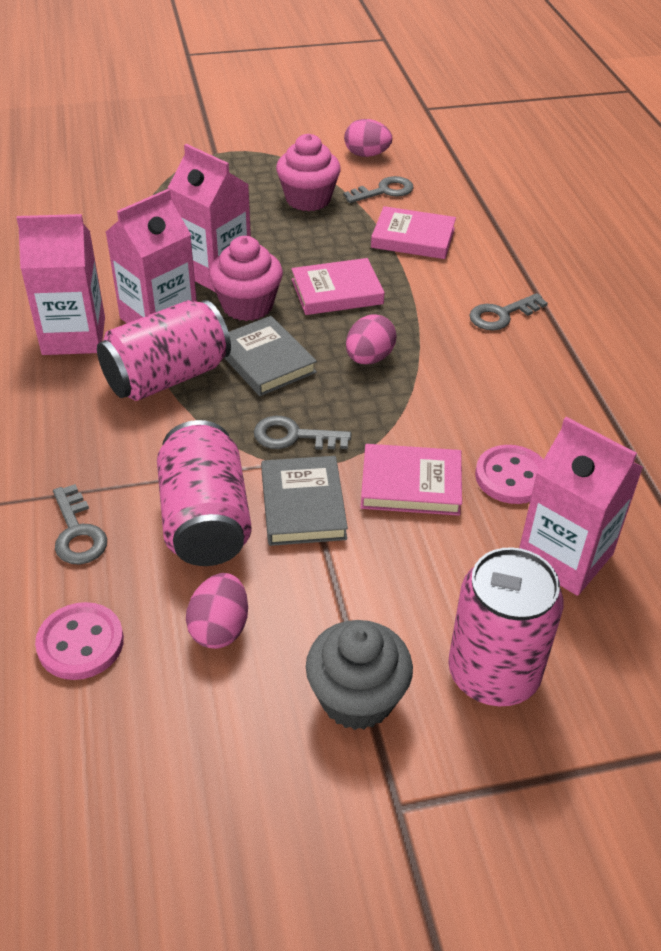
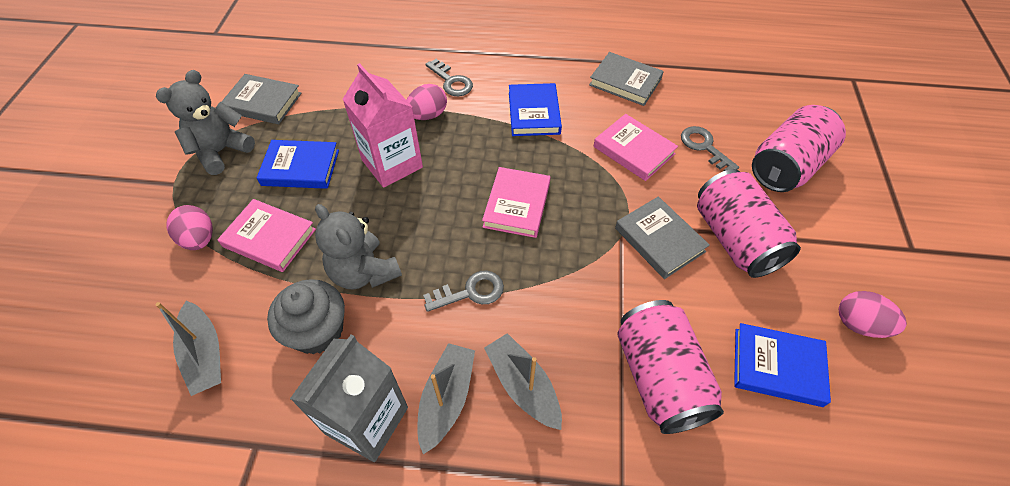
blue book: 0 -> 3
grey boat: 0 -> 3
grey book: 2 -> 3
grey carton: 0 -> 1
grey key: 4 -> 3
grey teddy bear: 0 -> 2
pink button: 2 -> 0
pink carton: 4 -> 1
pink cupcake: 2 -> 0

